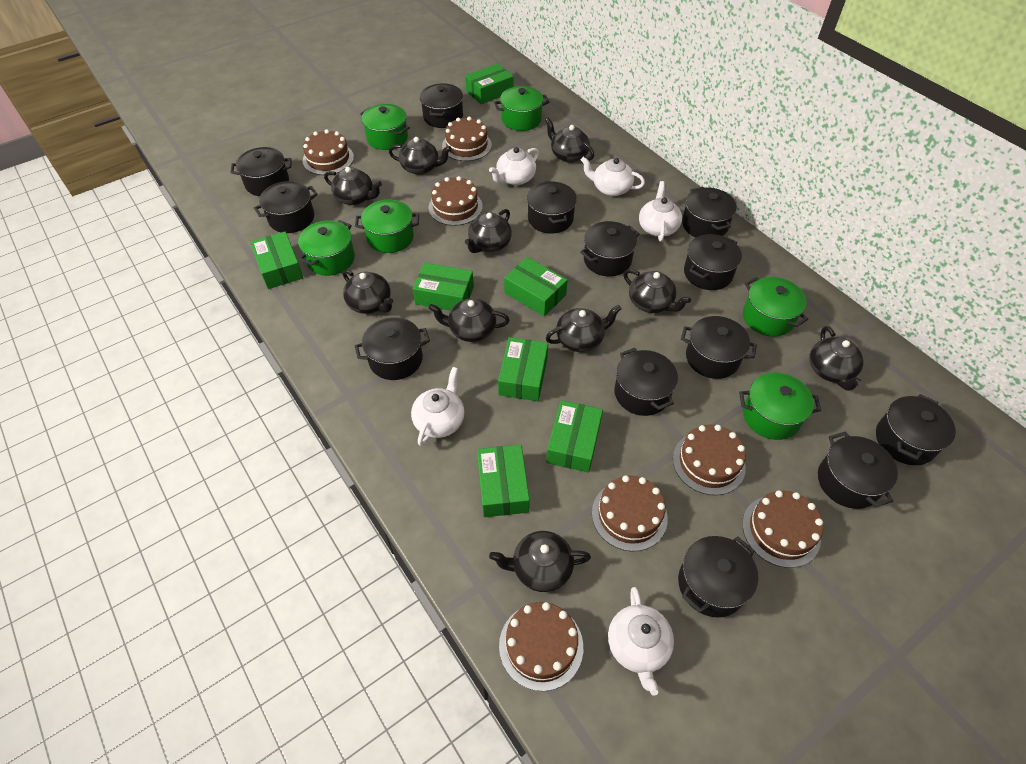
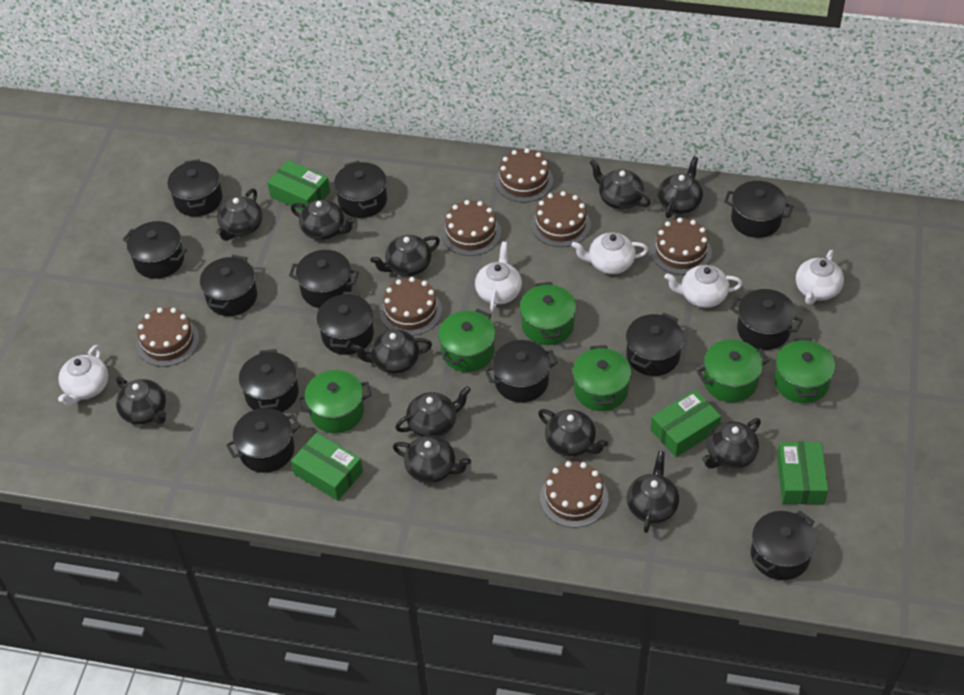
black teapot: 10 -> 12
green box: 7 -> 4

